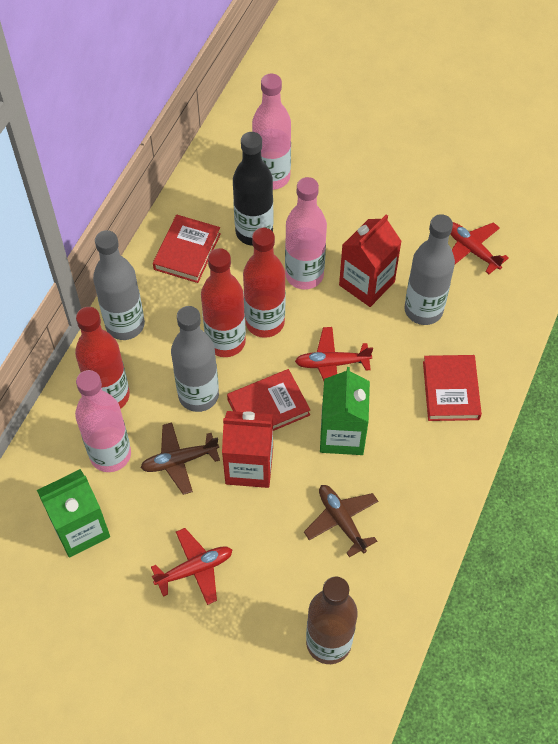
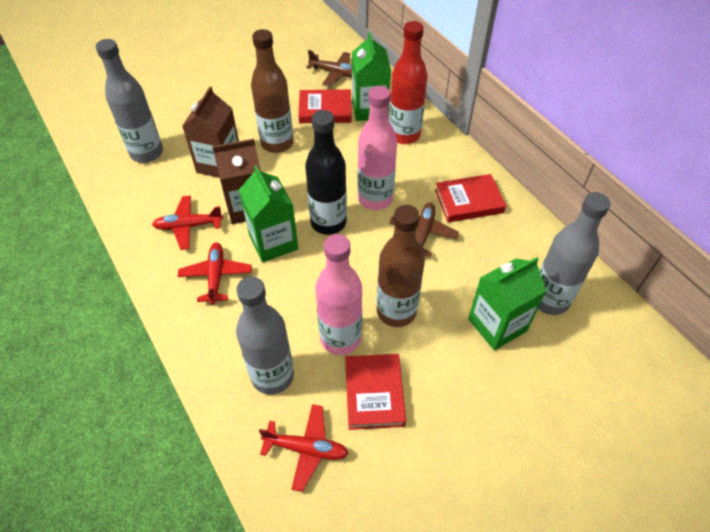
brown bottle: 1 -> 2
brown carton: 0 -> 2
green carton: 2 -> 3
pink bottle: 3 -> 2
red bottle: 3 -> 1
red carton: 2 -> 0

